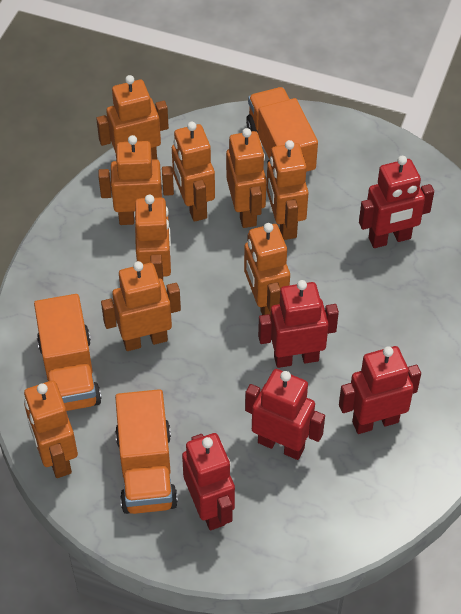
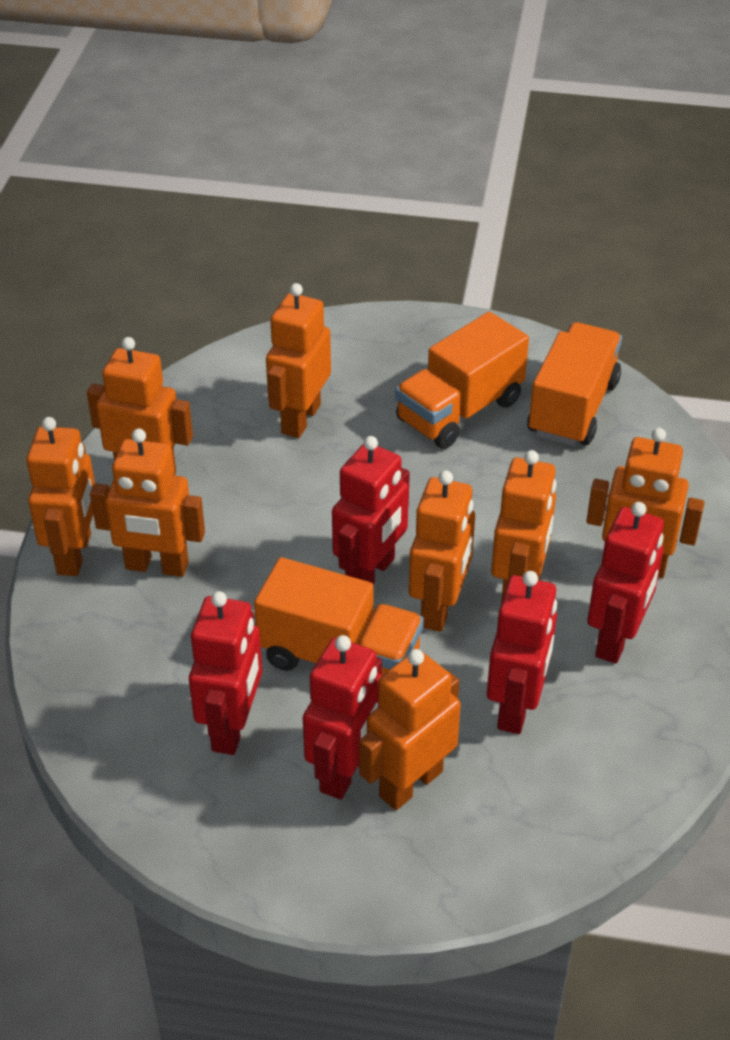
orange robot: 9 -> 8

